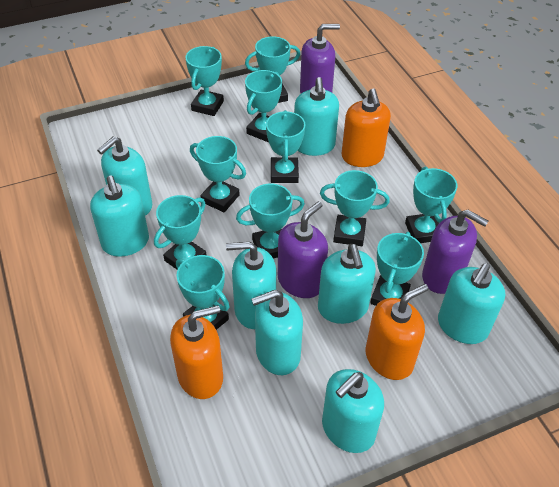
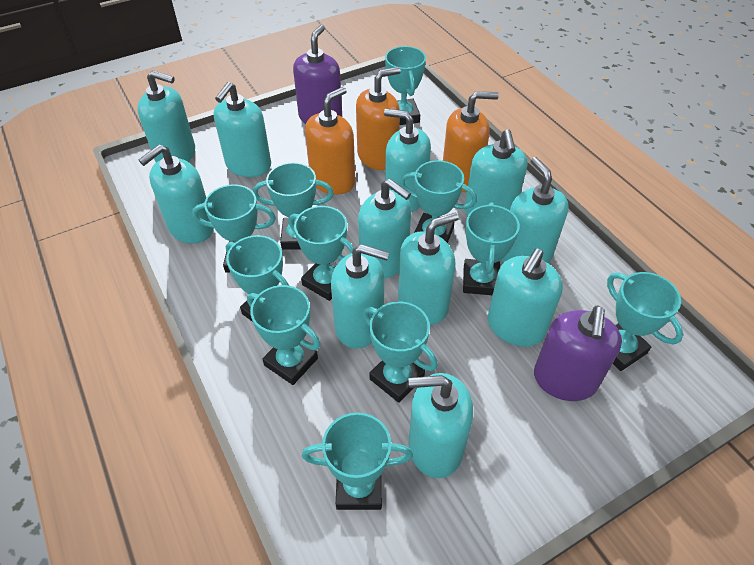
purple soap dispenser: 3 -> 2
turquoise soap dispenser: 8 -> 11

